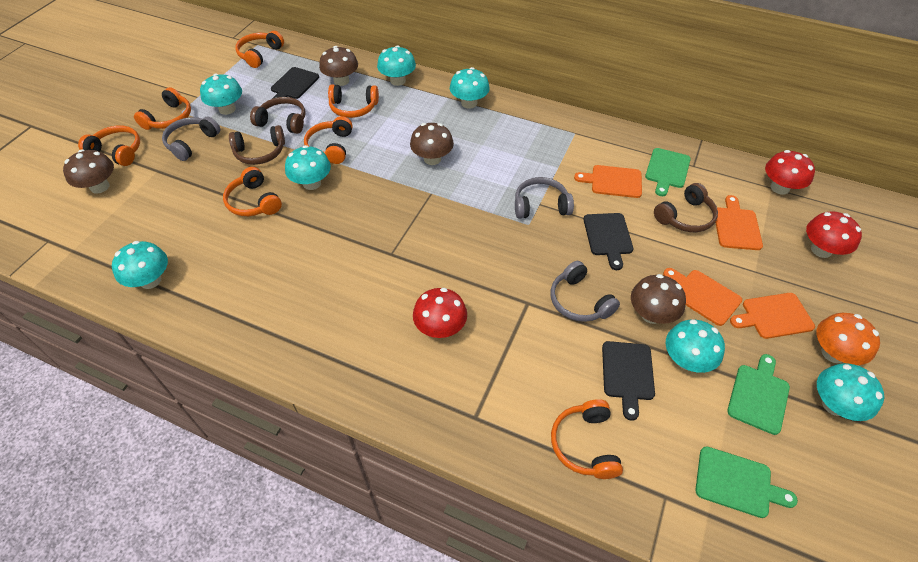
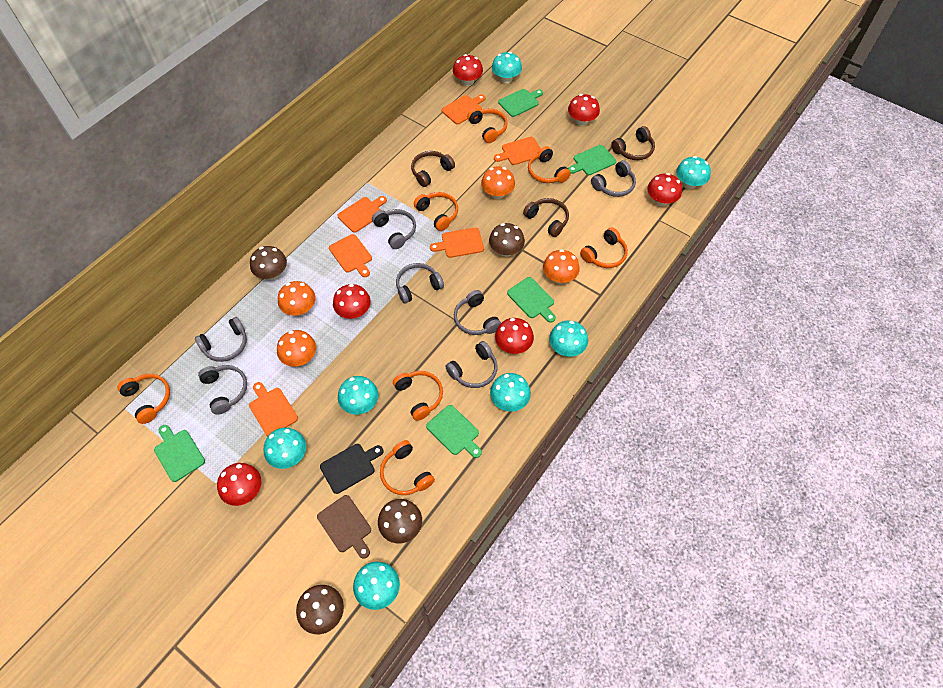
black cutting board: 3 -> 1
brown cutting board: 0 -> 1
green cutting board: 3 -> 5
grey headphones: 3 -> 7
orange cutting board: 4 -> 6
orange mushroom: 1 -> 4
red mushroom: 3 -> 6

